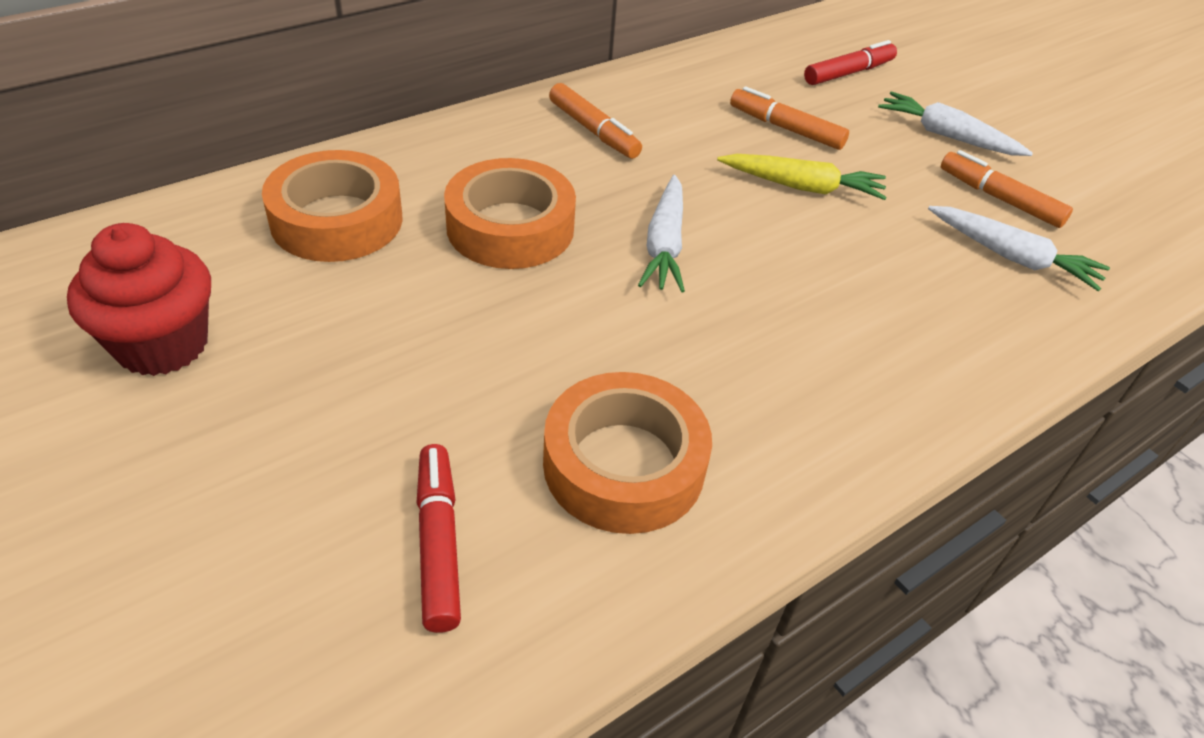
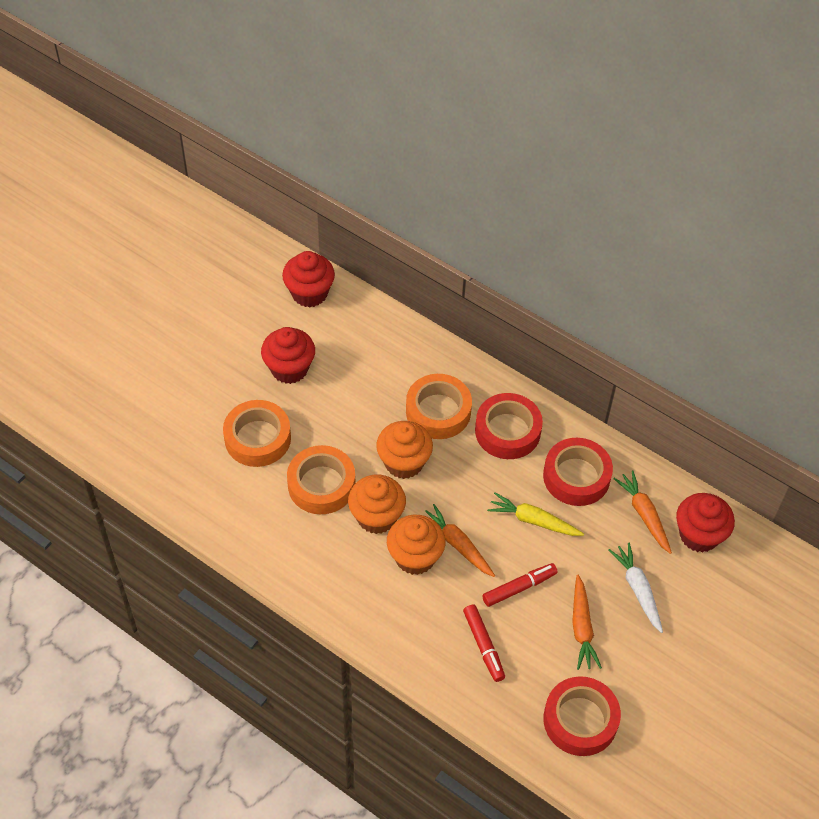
orange carrot: 0 -> 3
orange cupcake: 0 -> 3
orange marker: 3 -> 0
red cupcake: 1 -> 3
red tape: 0 -> 3
white carrot: 3 -> 1

